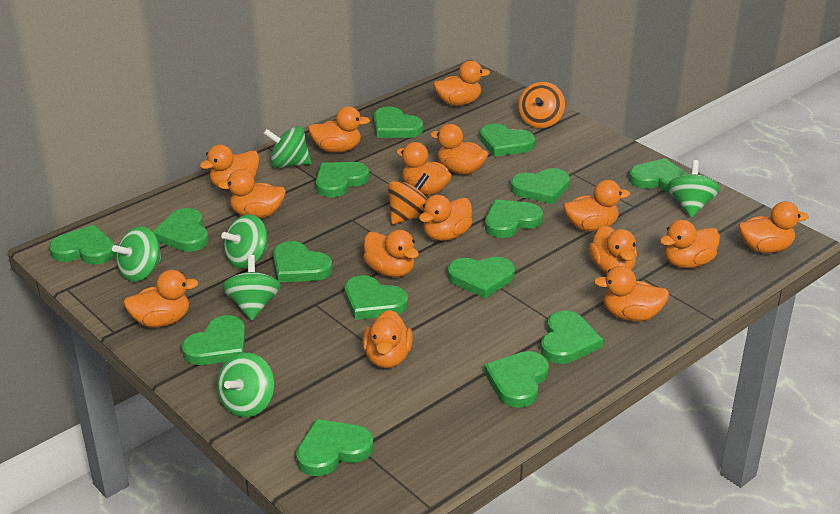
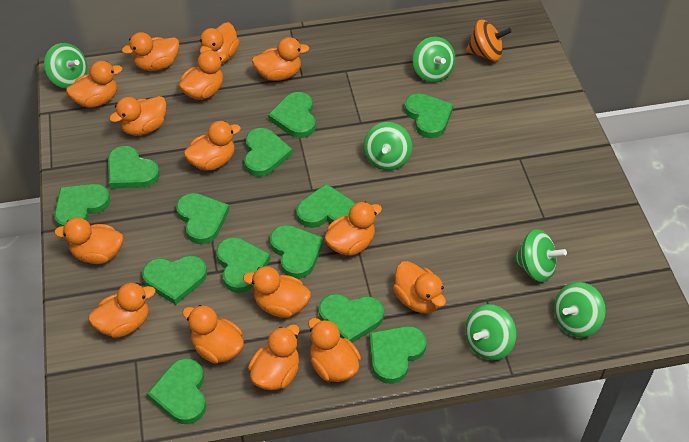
green heart: 15 -> 13
orange spinning top: 2 -> 1

